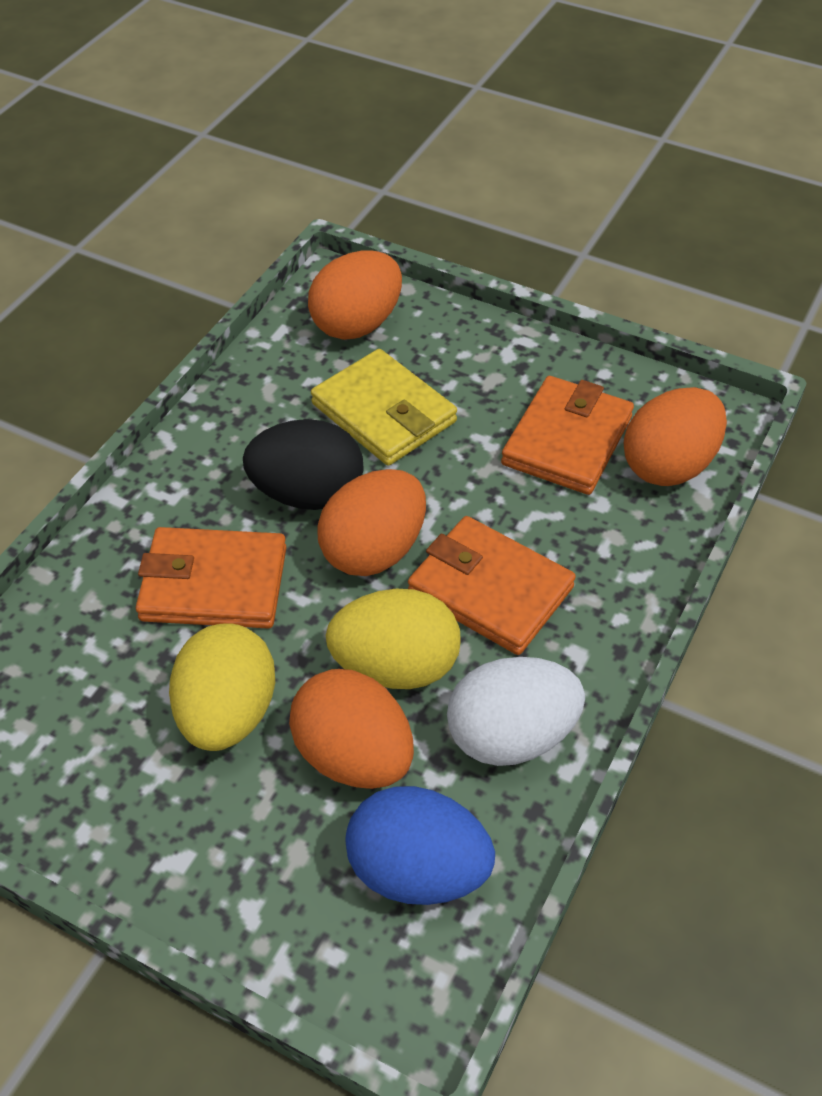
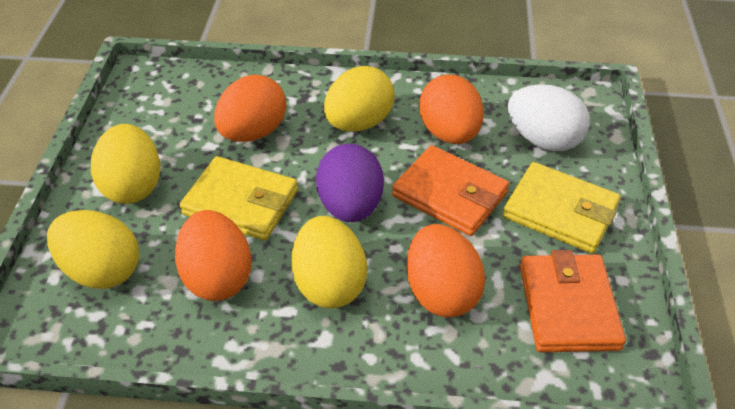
black egg: 1 -> 0
blue egg: 1 -> 0
orange wallet: 3 -> 2
purple egg: 0 -> 1
yellow egg: 2 -> 4
yellow wallet: 1 -> 2

